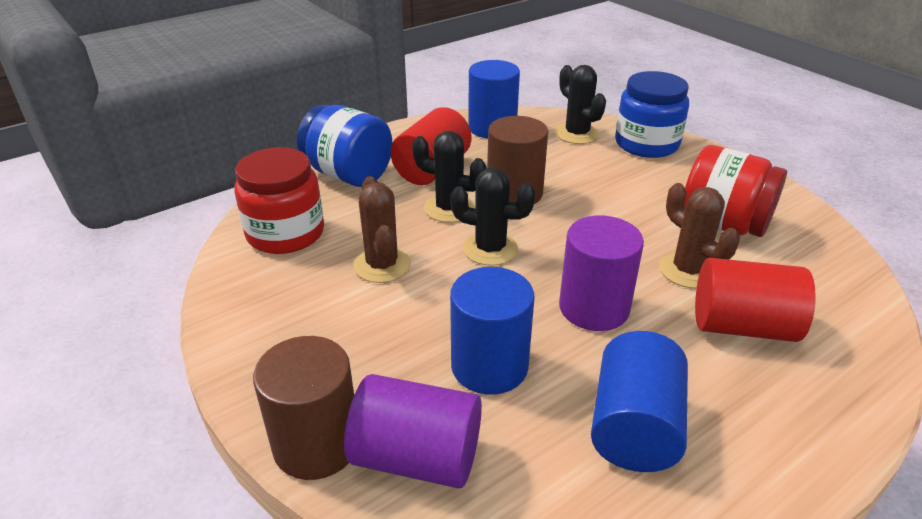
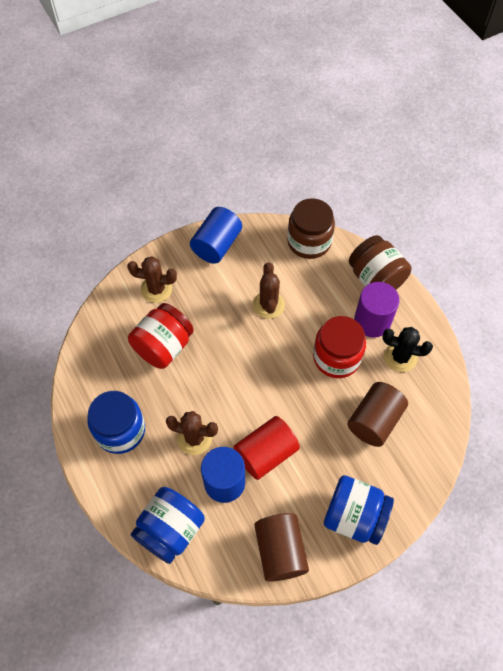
black cactus: 3 -> 1
blue cylinder: 3 -> 2
blue jar: 2 -> 3
brown cactus: 2 -> 3
brown jar: 0 -> 2
purple cylinder: 2 -> 1
red cylinder: 2 -> 1

